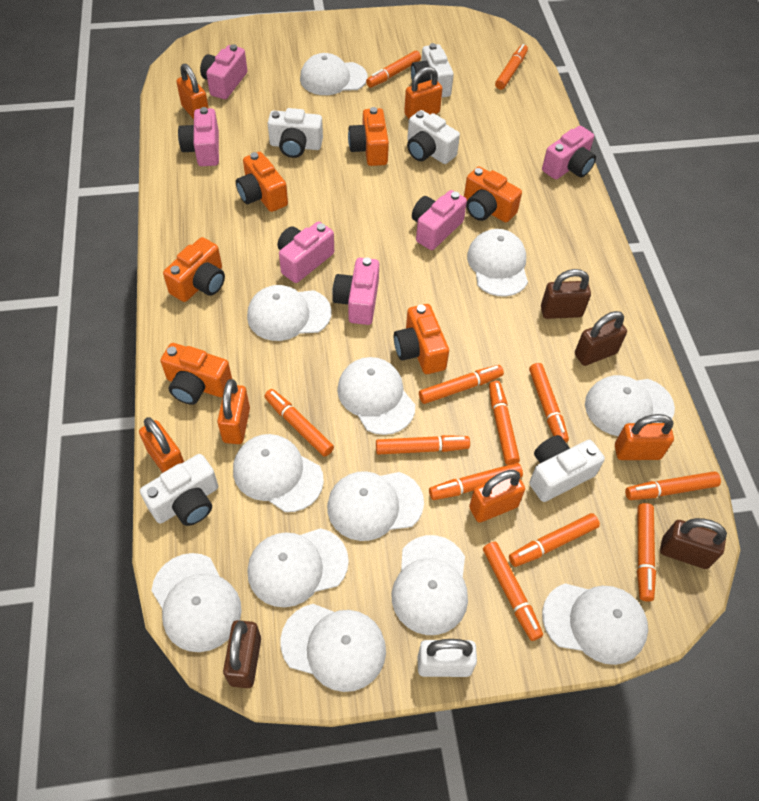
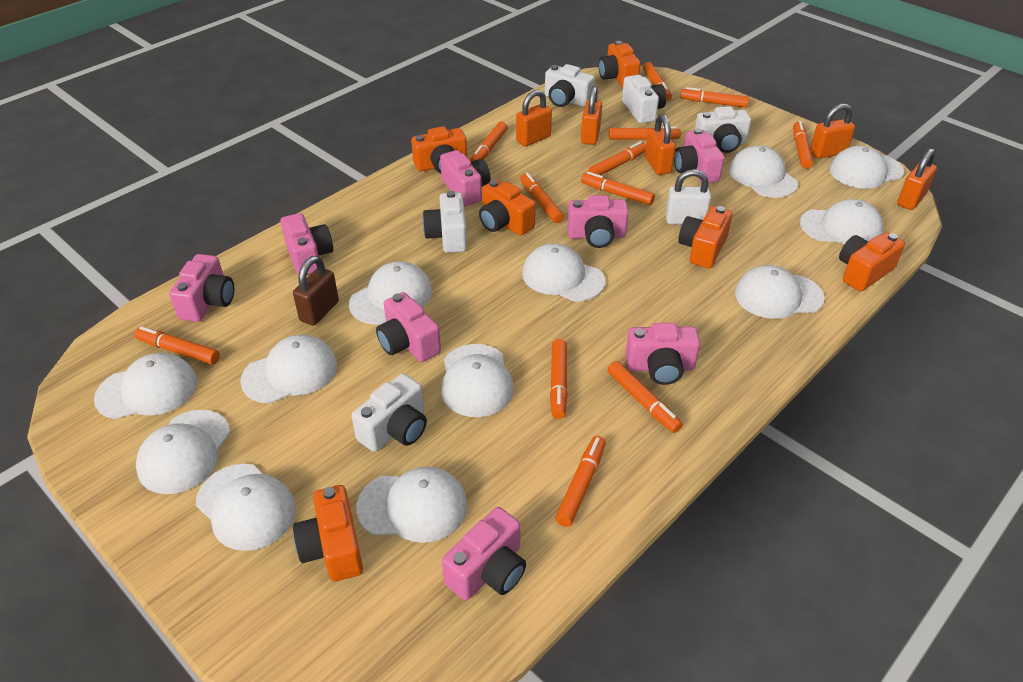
brown padlock: 4 -> 1
orange padlock: 6 -> 5
pink camera: 6 -> 8

